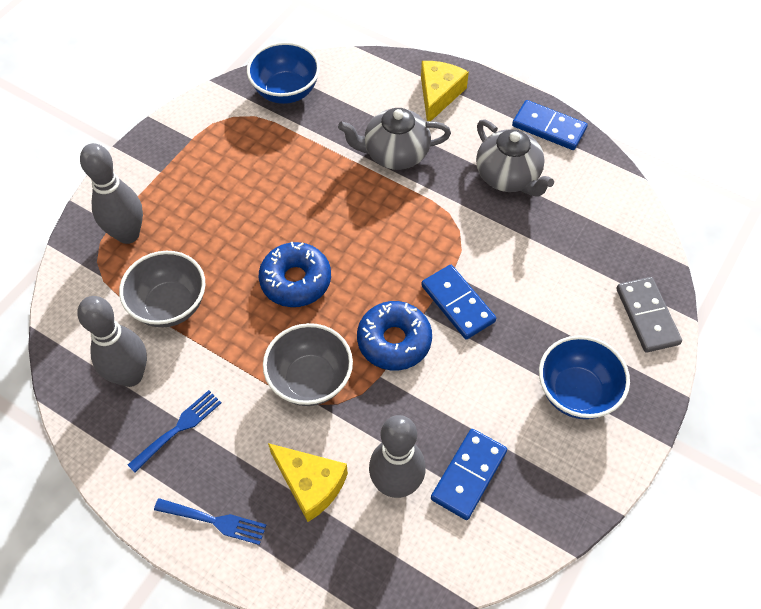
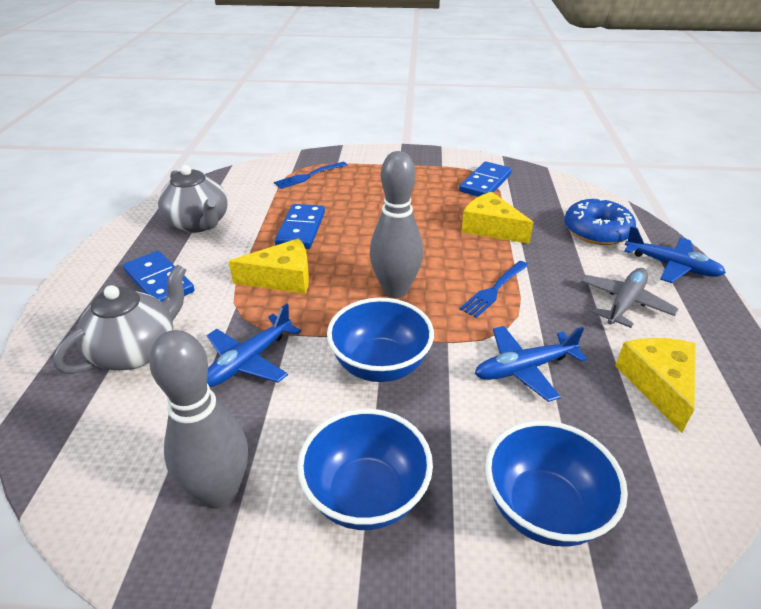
blue bowl: 2 -> 3
blue donut: 2 -> 1
blue plane: 0 -> 3
grey bowl: 2 -> 0
grey bowling pin: 3 -> 2
grey domino: 1 -> 0
grey plane: 0 -> 1
yellow cheese: 2 -> 3

